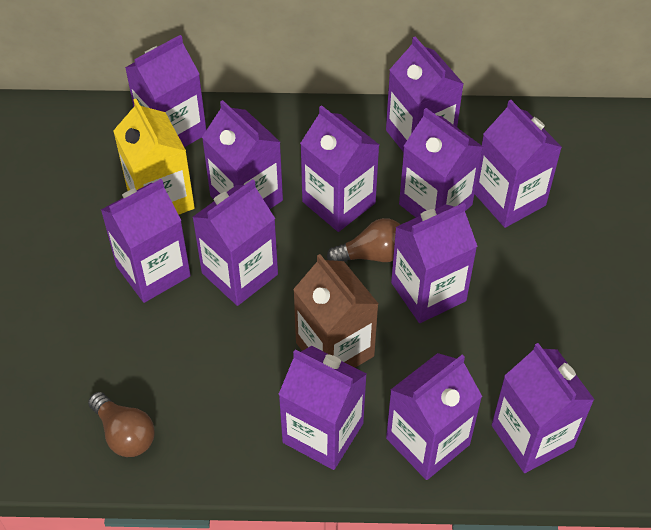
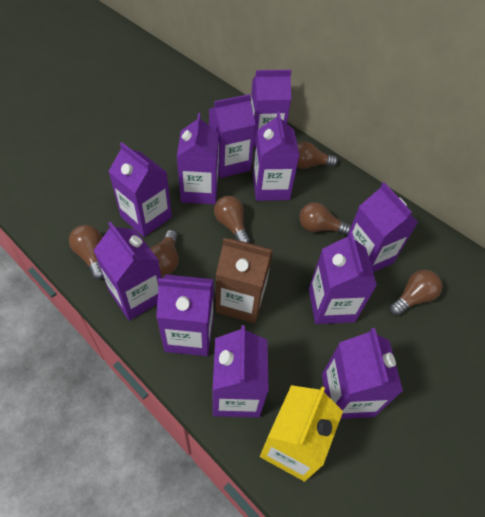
brown light bulb: 2 -> 6
purple carton: 12 -> 11

